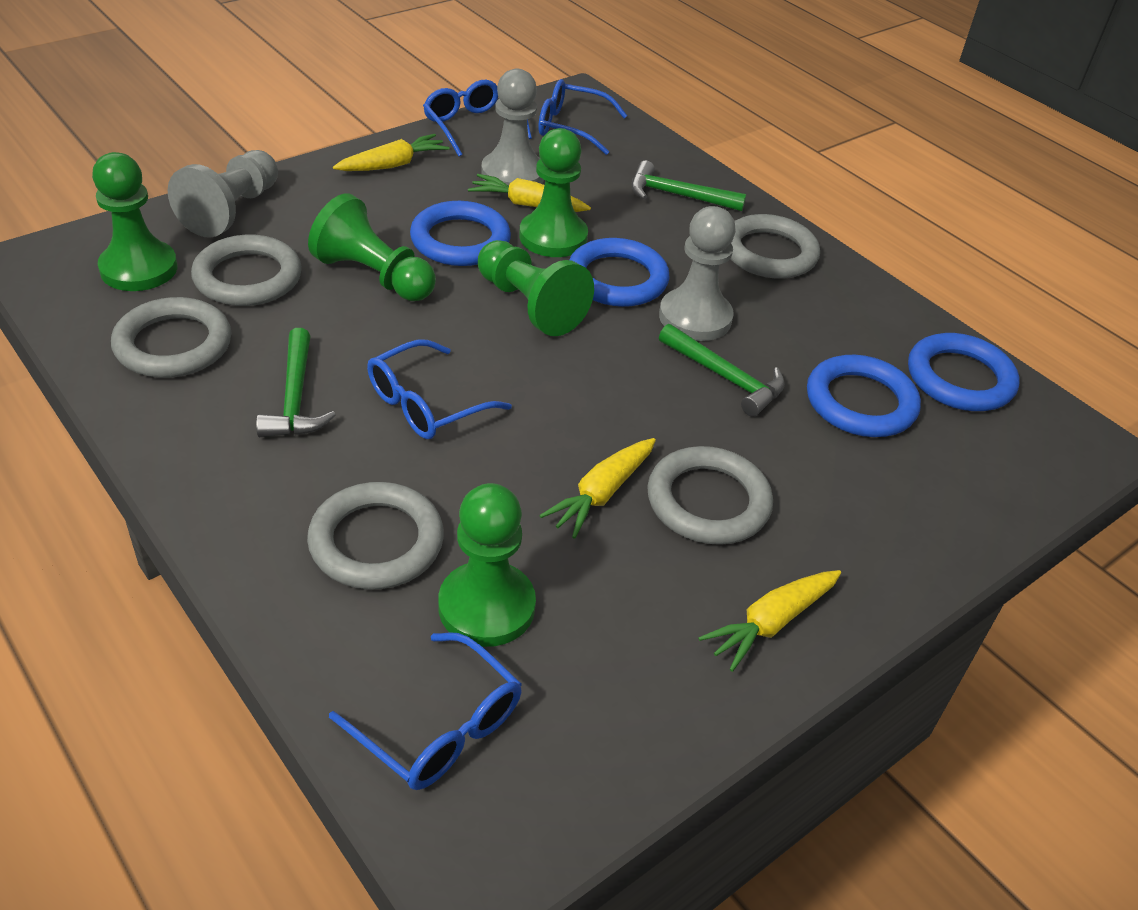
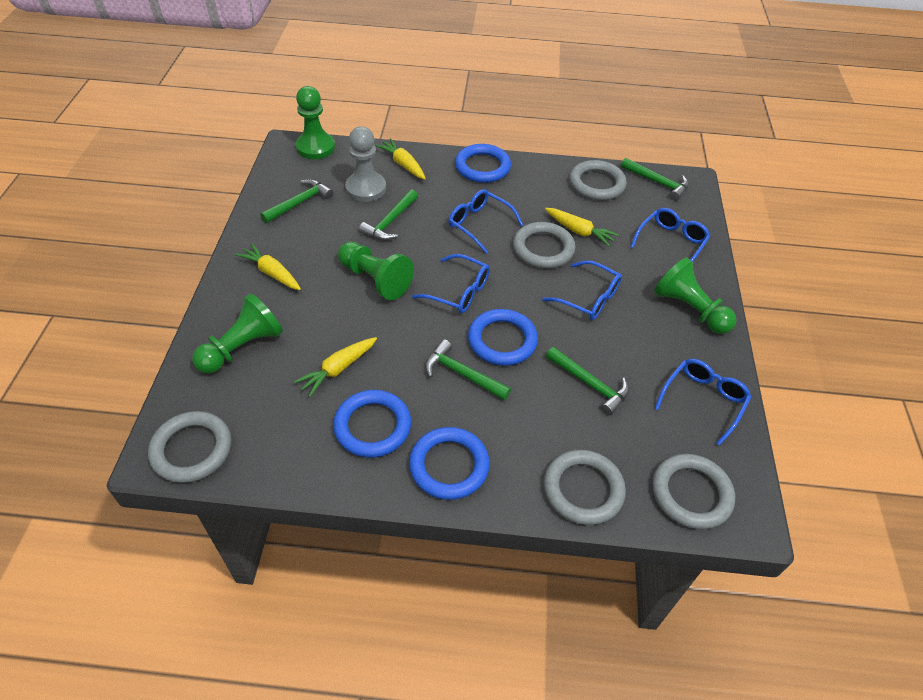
blue glasses: 4 -> 5
green hammer: 3 -> 5
green pawn: 5 -> 4
grey pawn: 3 -> 1

